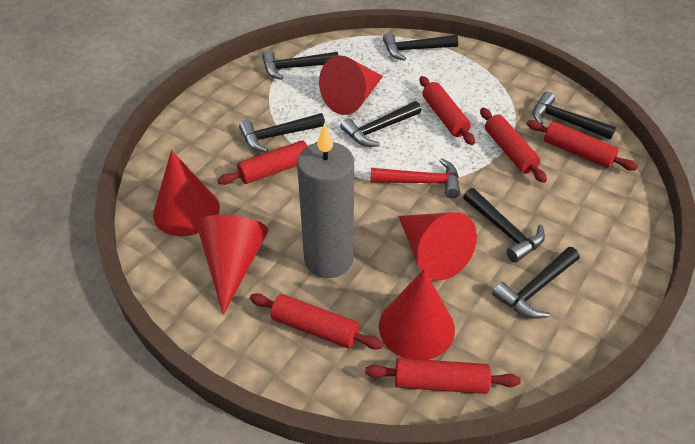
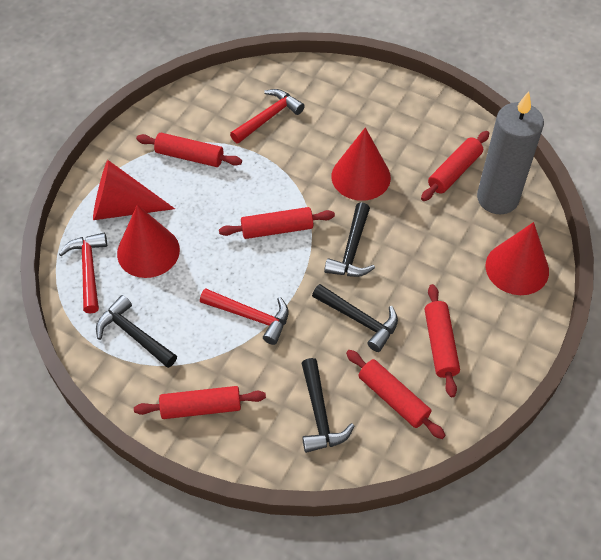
black hammer: 7 -> 4
red cone: 5 -> 4
red hammer: 1 -> 3

